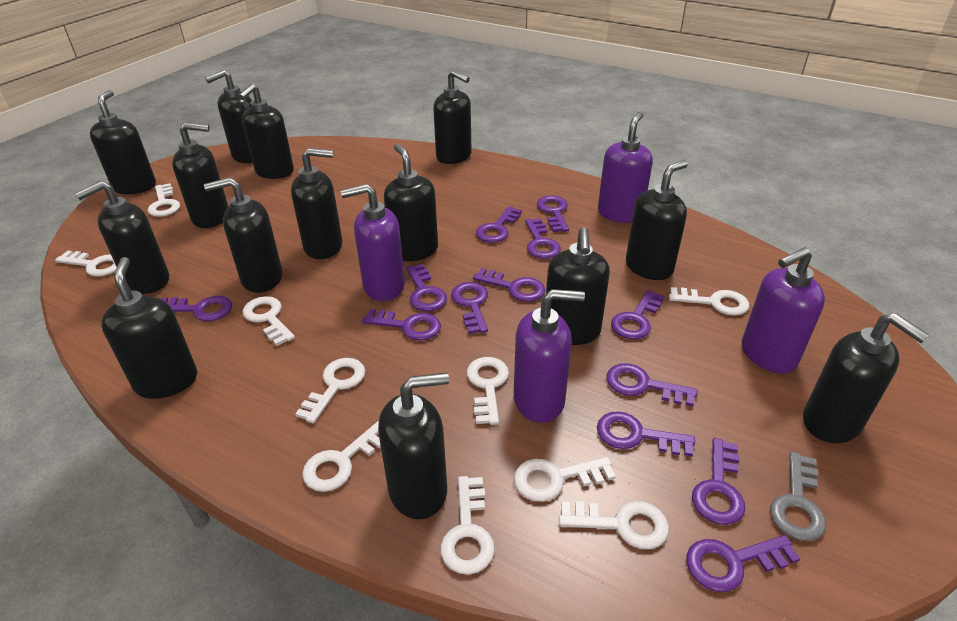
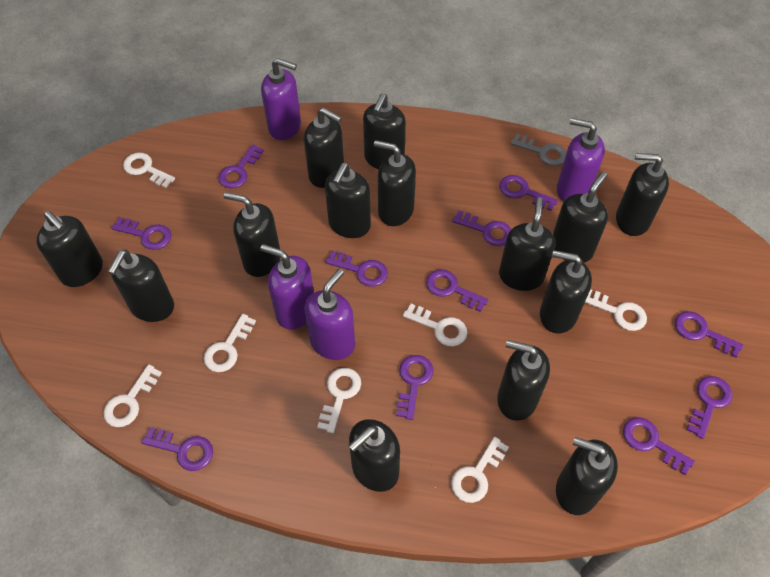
purple key: 13 -> 11
white key: 10 -> 7

